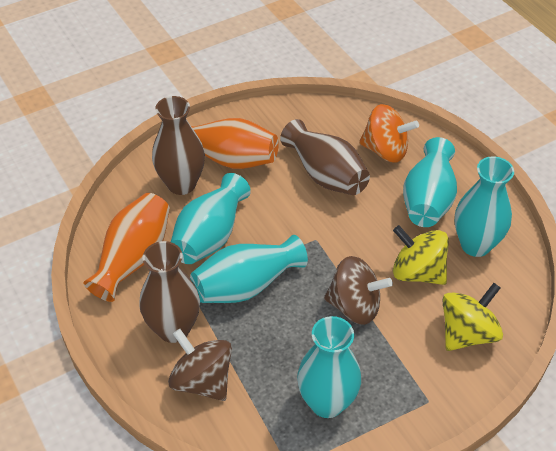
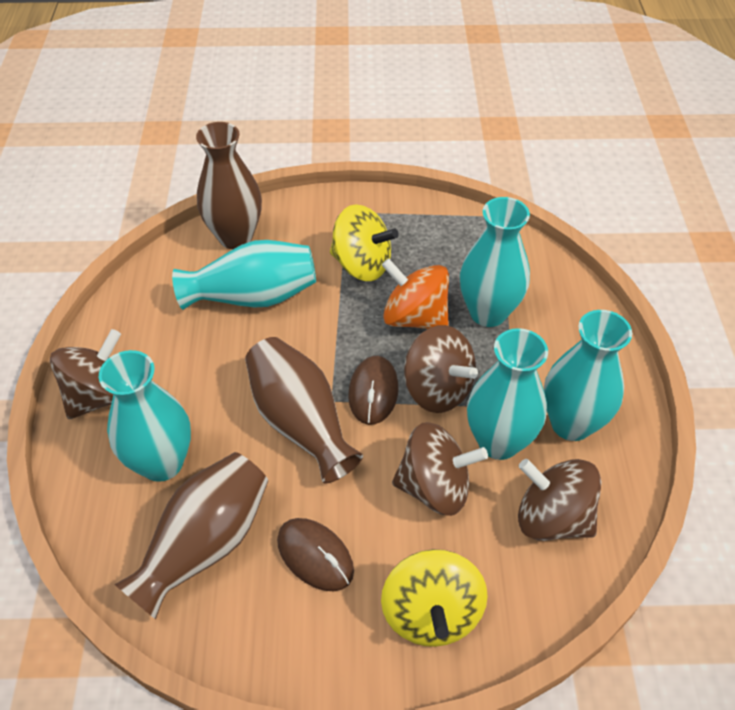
brown mouse: 0 -> 2
brown spinning top: 2 -> 4
orange vase: 2 -> 0

